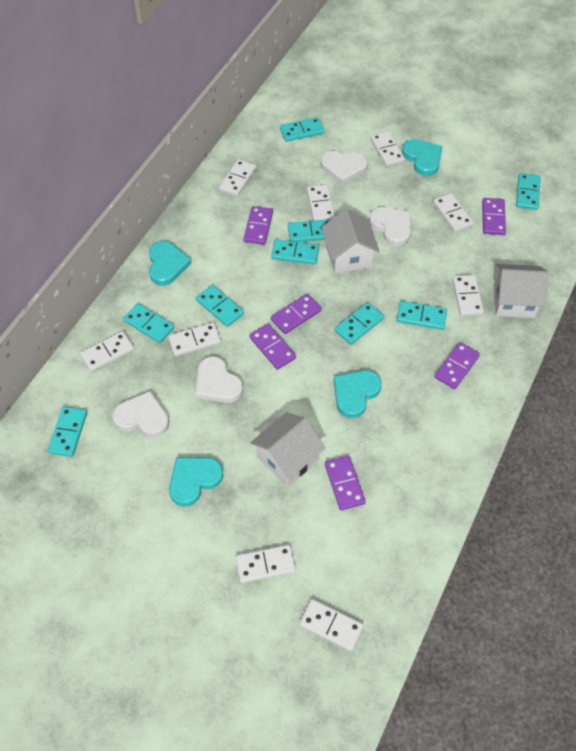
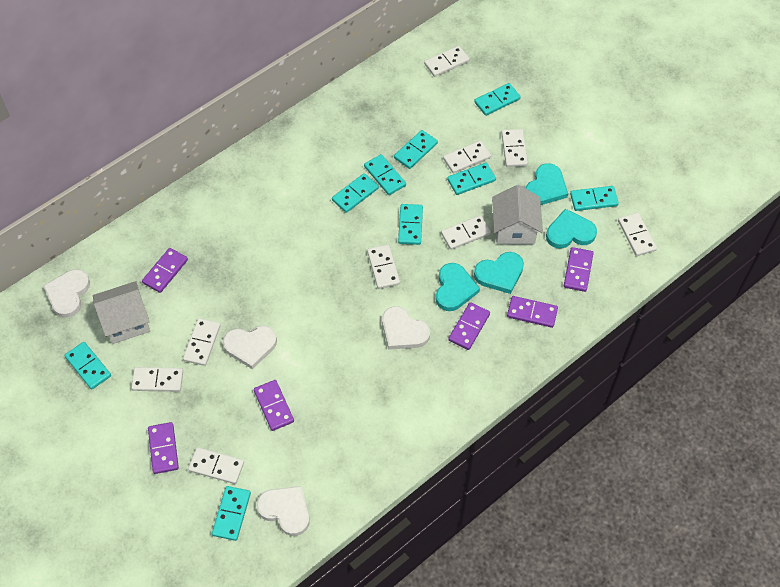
white house: 3 -> 2

